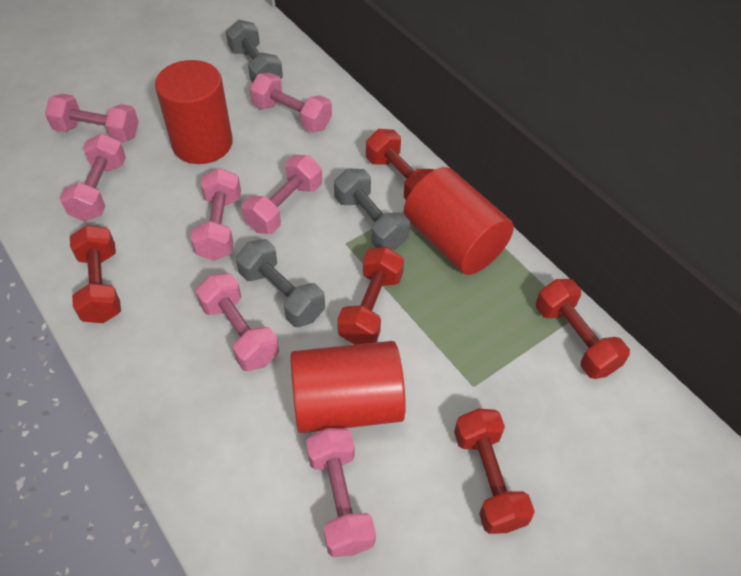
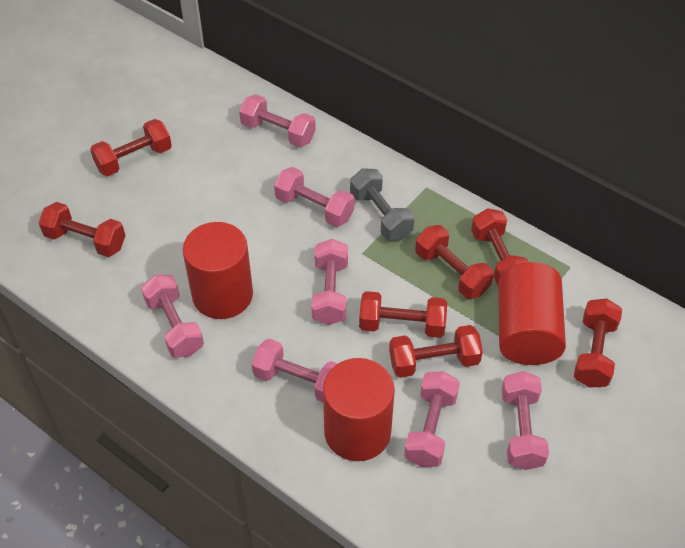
grey dumbbell: 3 -> 1
red dumbbell: 5 -> 7

